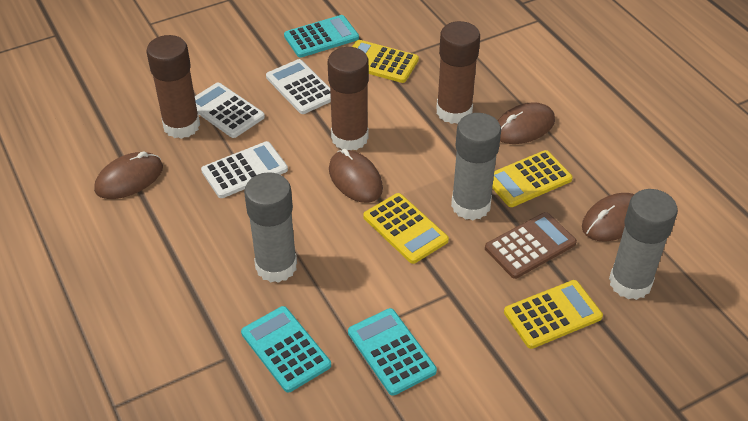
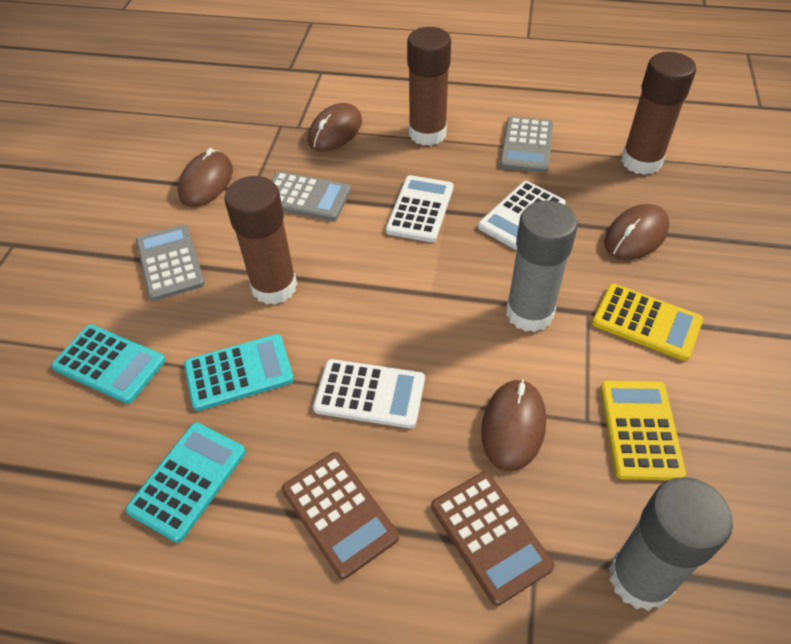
brown calculator: 1 -> 2
grey calculator: 0 -> 3
grey glue stick: 3 -> 2
yellow calculator: 4 -> 2

